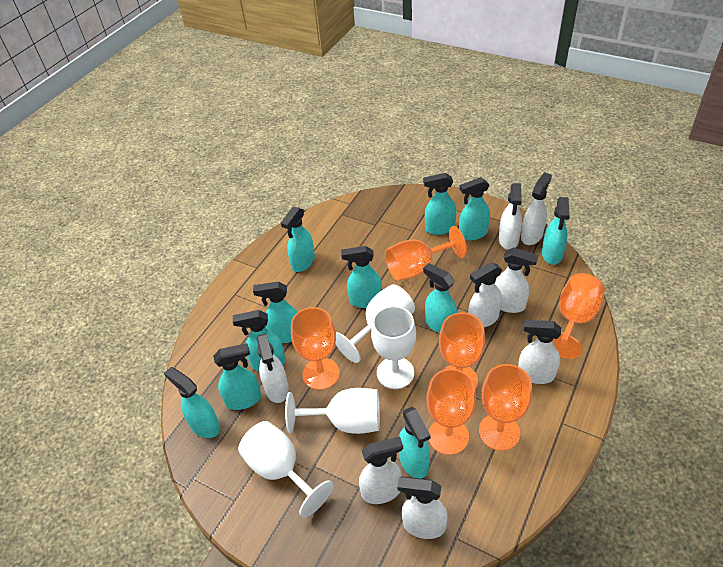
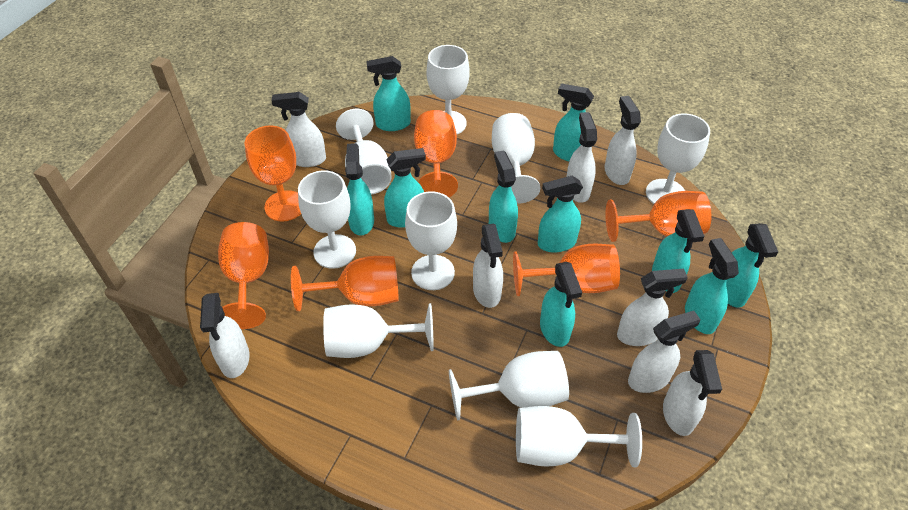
turquoise spray bottle: 11 -> 10
white goblet: 4 -> 9

